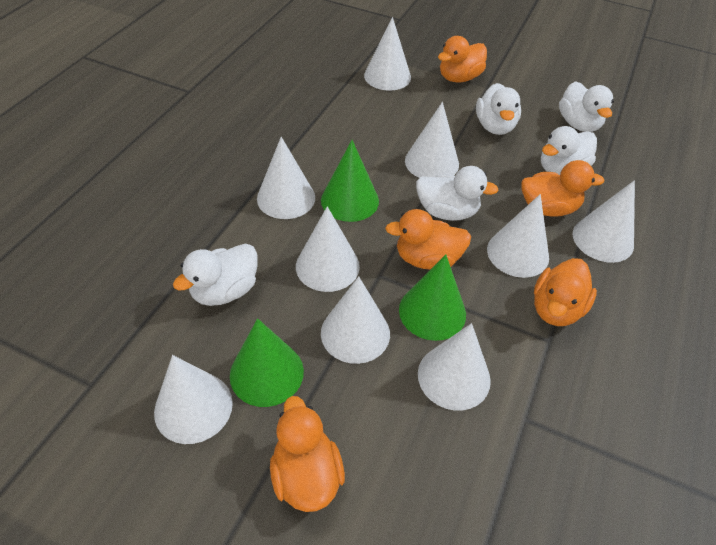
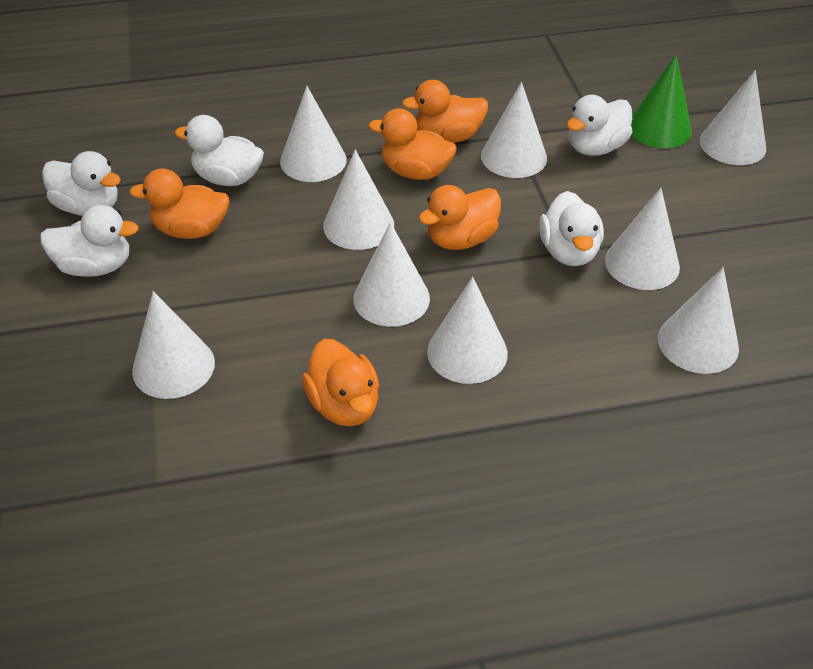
green cone: 3 -> 1

